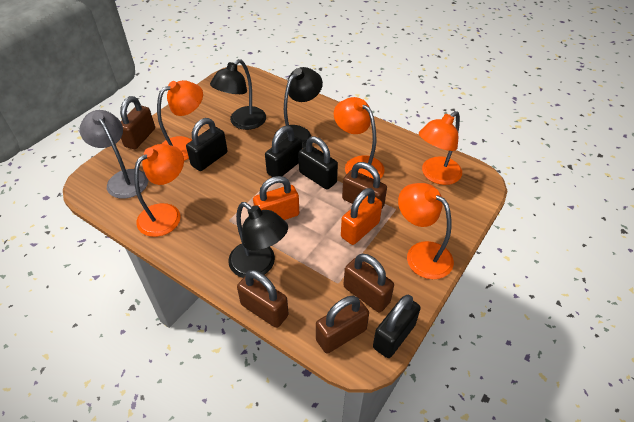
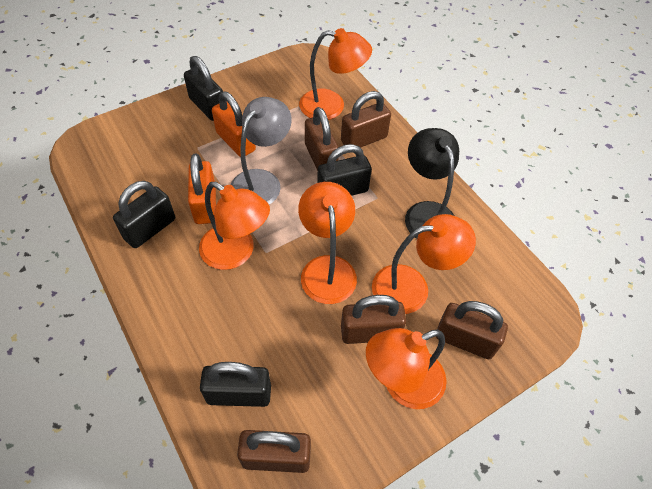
black lamp: 3 -> 1

